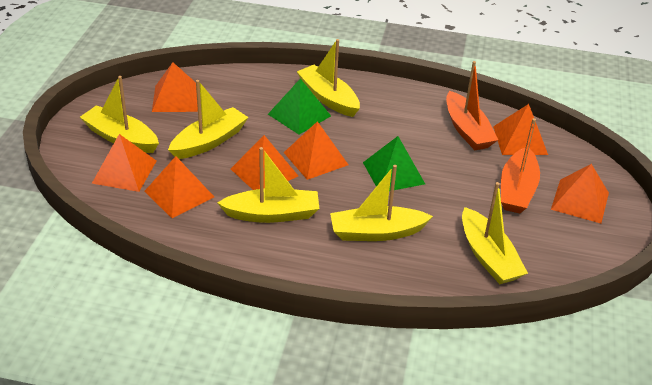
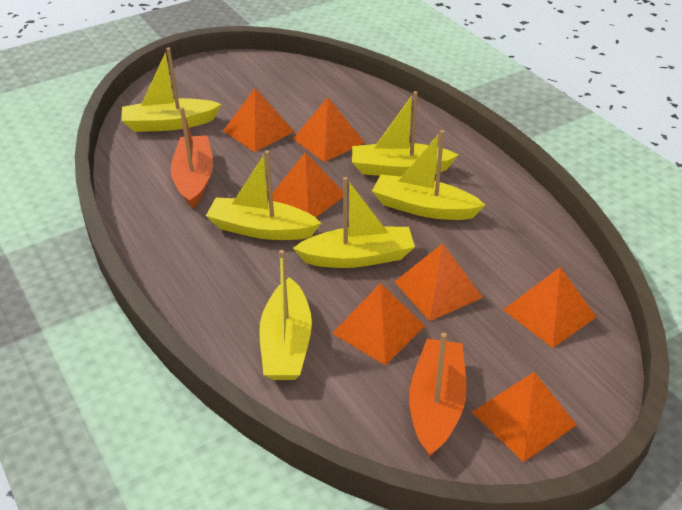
green pyramid: 2 -> 0

